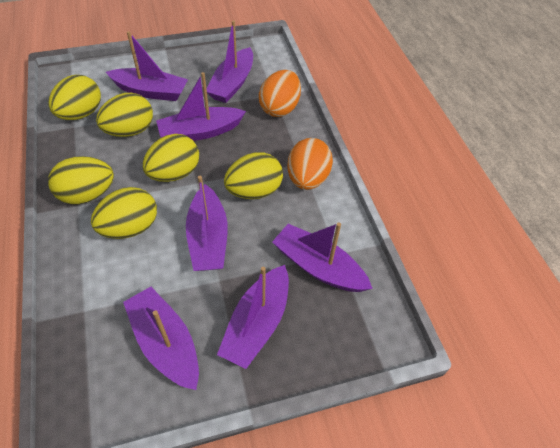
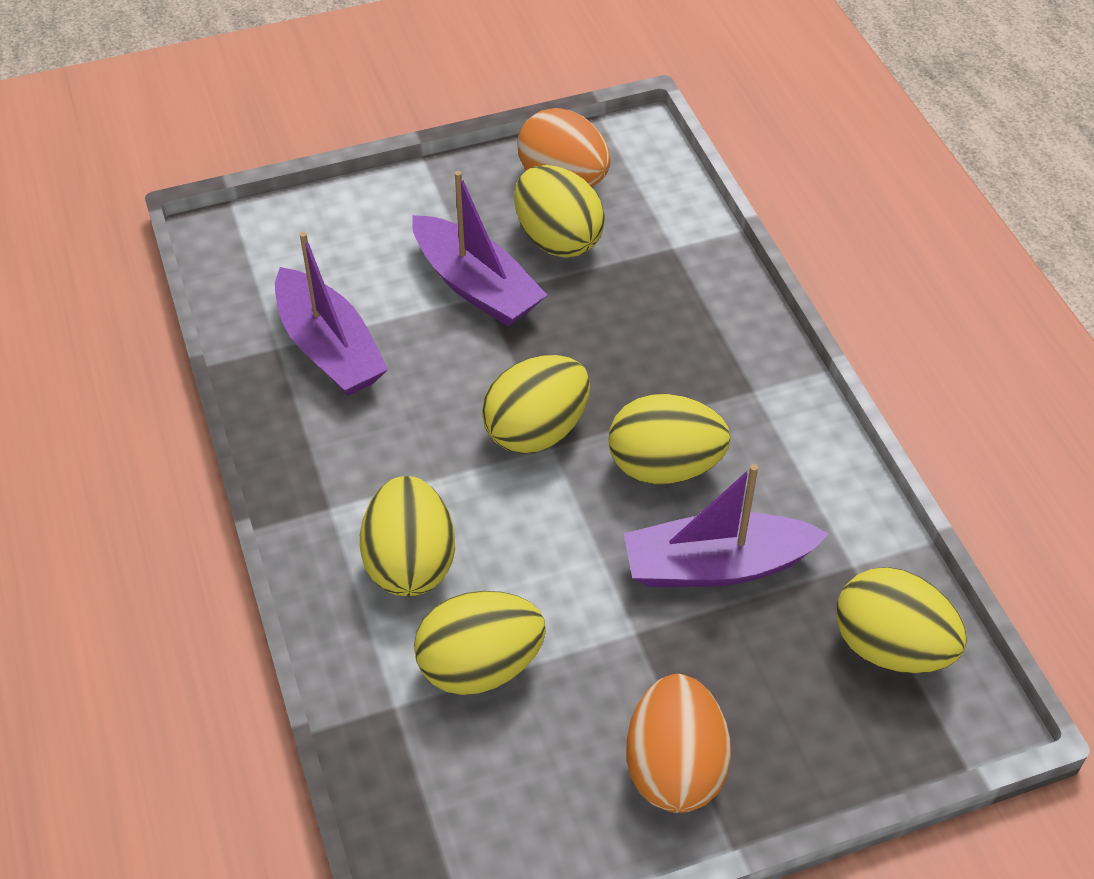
purple boat: 7 -> 3

